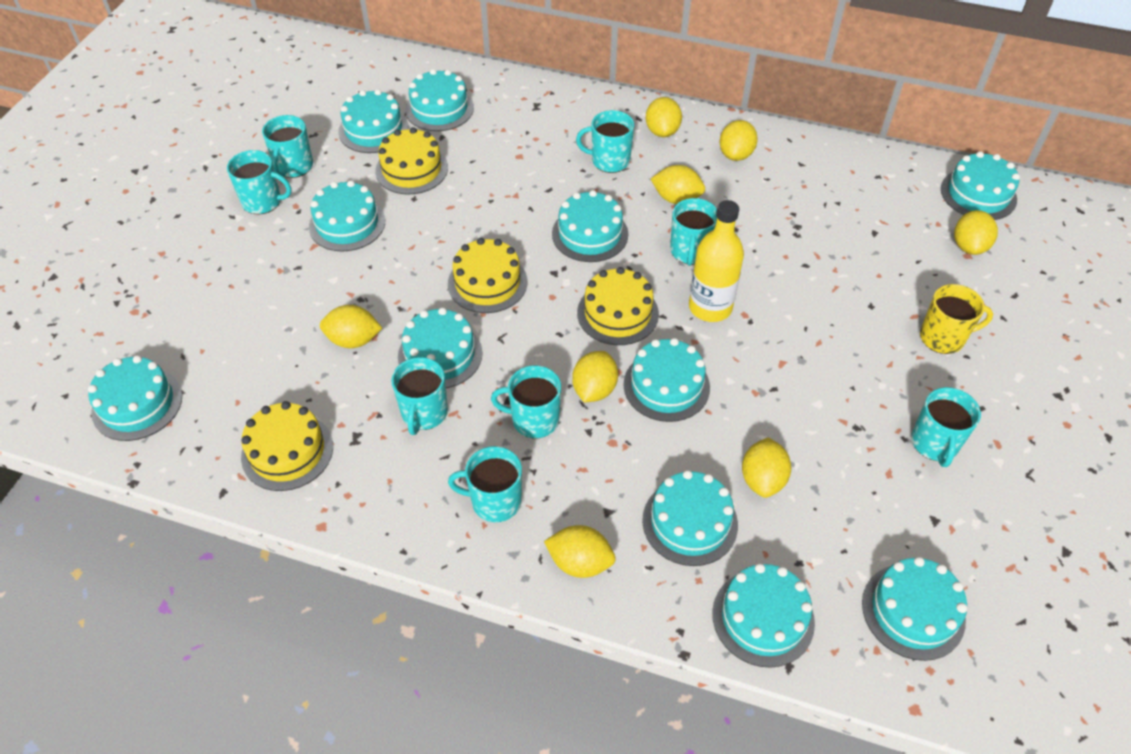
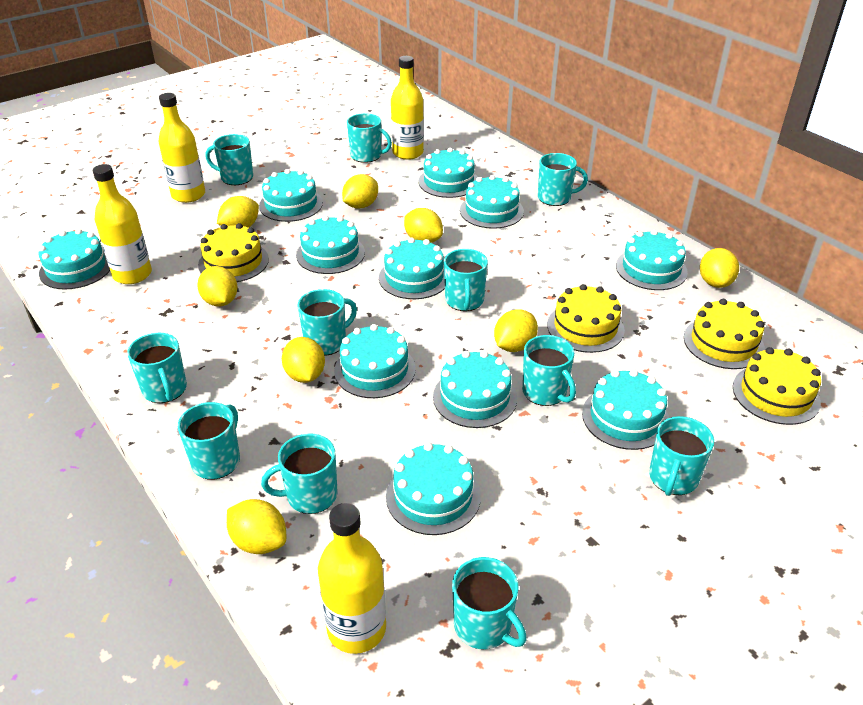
turquoise mug: 8 -> 11
yellow bottle: 1 -> 4
yellow mug: 1 -> 0

